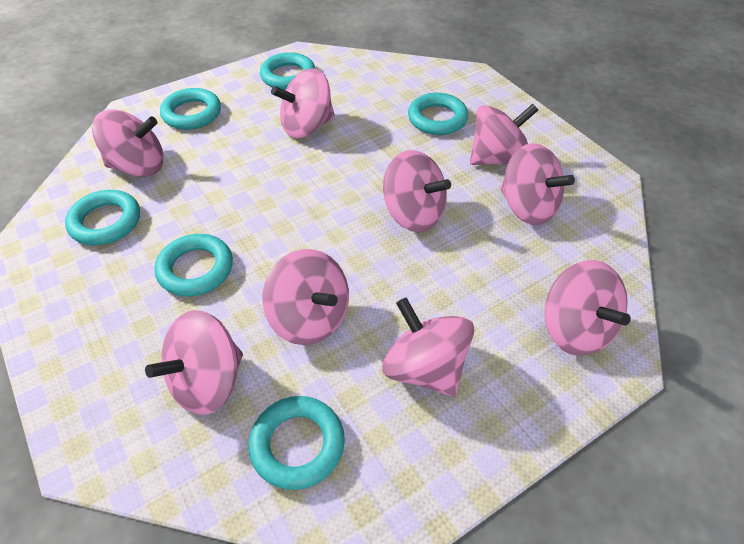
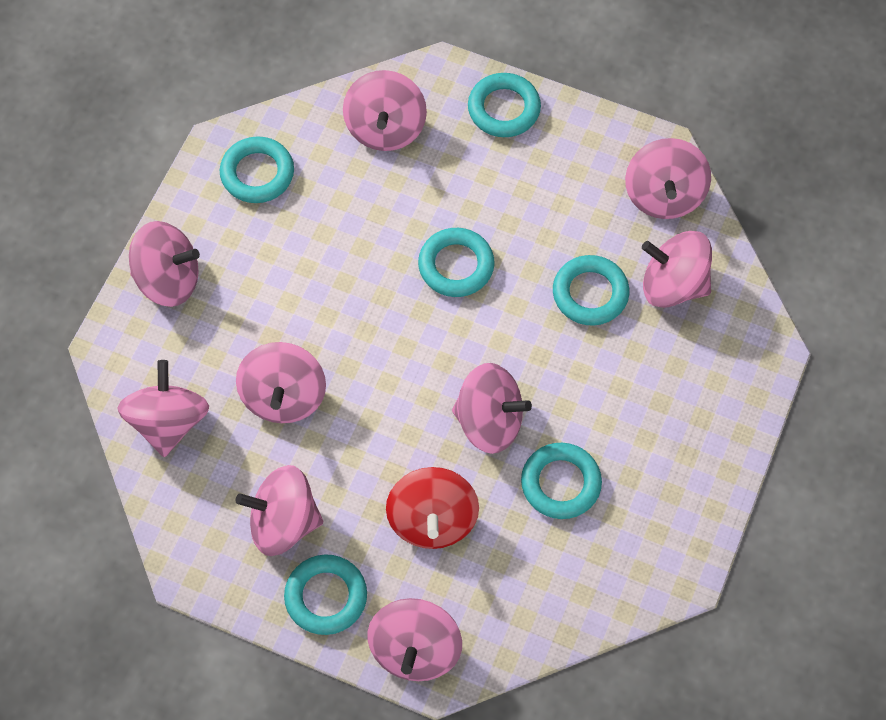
red spinning top: 0 -> 1

